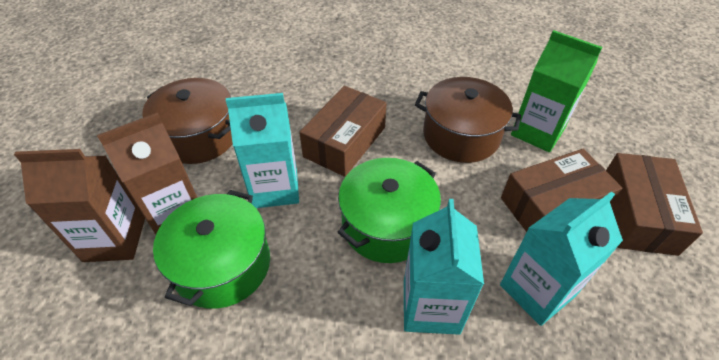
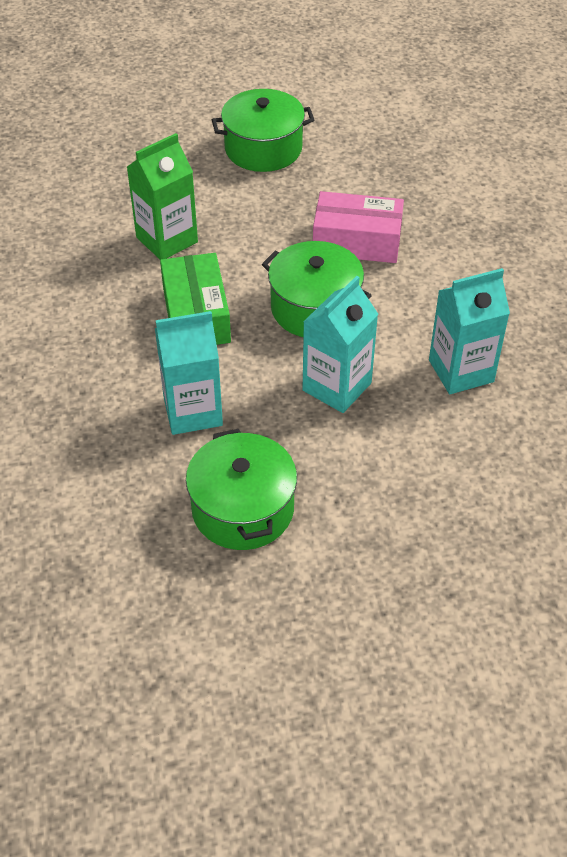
brown box: 3 -> 0
brown carton: 2 -> 0
brown pot: 2 -> 0
green box: 0 -> 1
green pot: 2 -> 3
pink box: 0 -> 1

